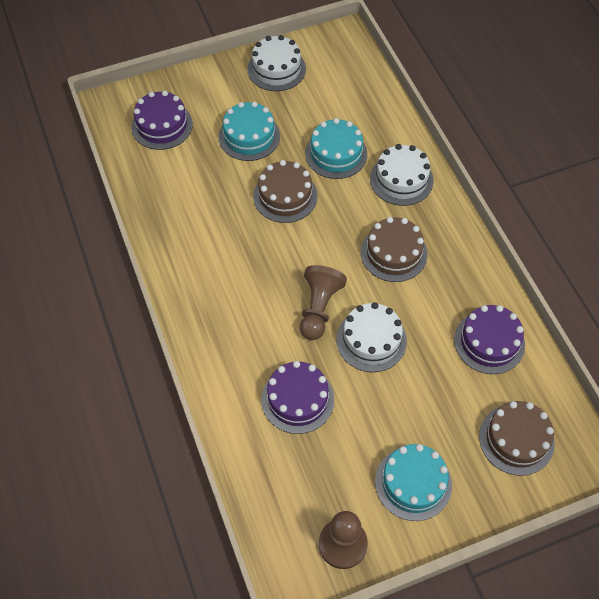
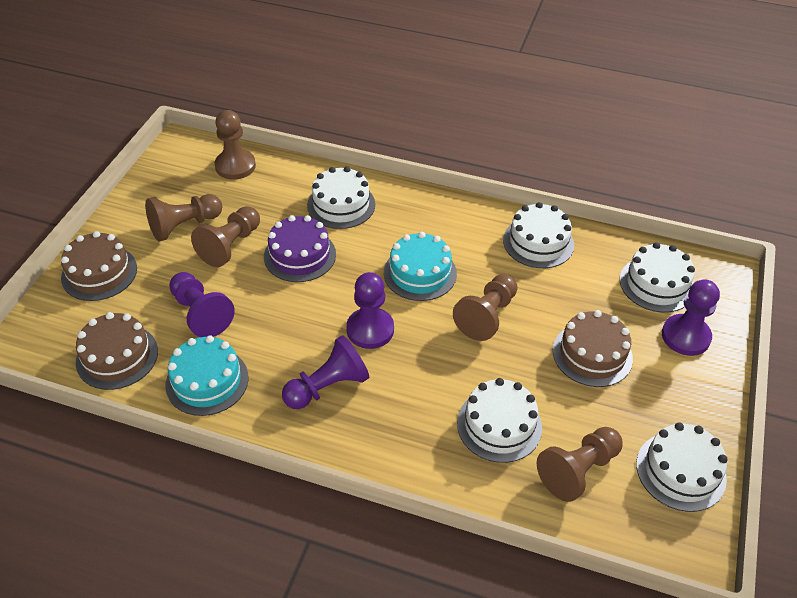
brown pawn: 2 -> 5
purple cake: 3 -> 1
purple pawn: 0 -> 4
turquoise cake: 3 -> 2
white cake: 3 -> 5

